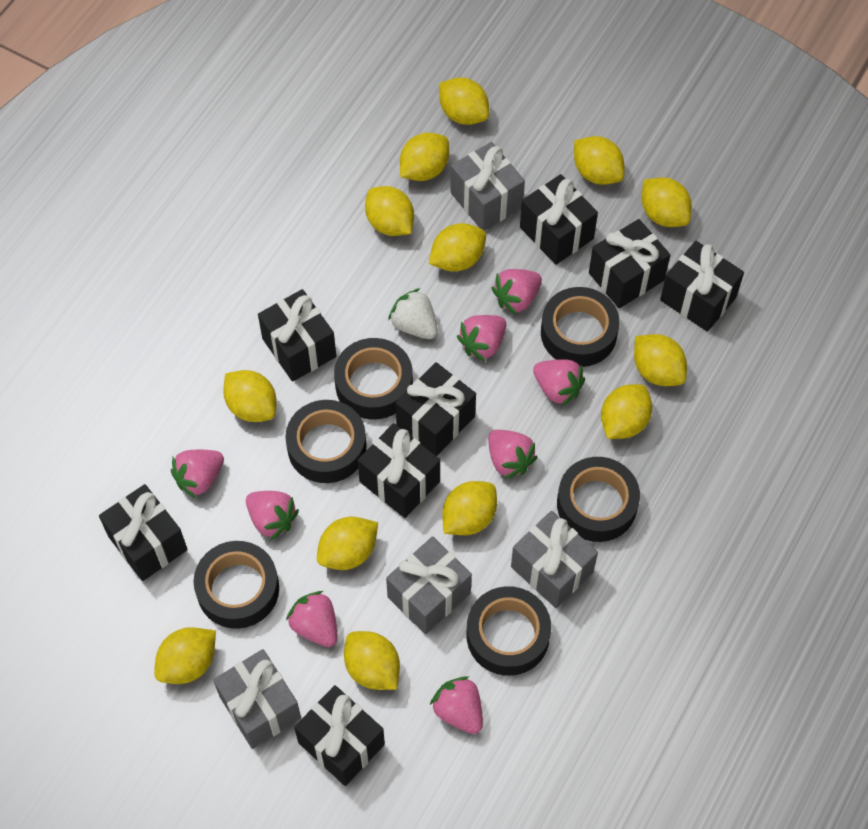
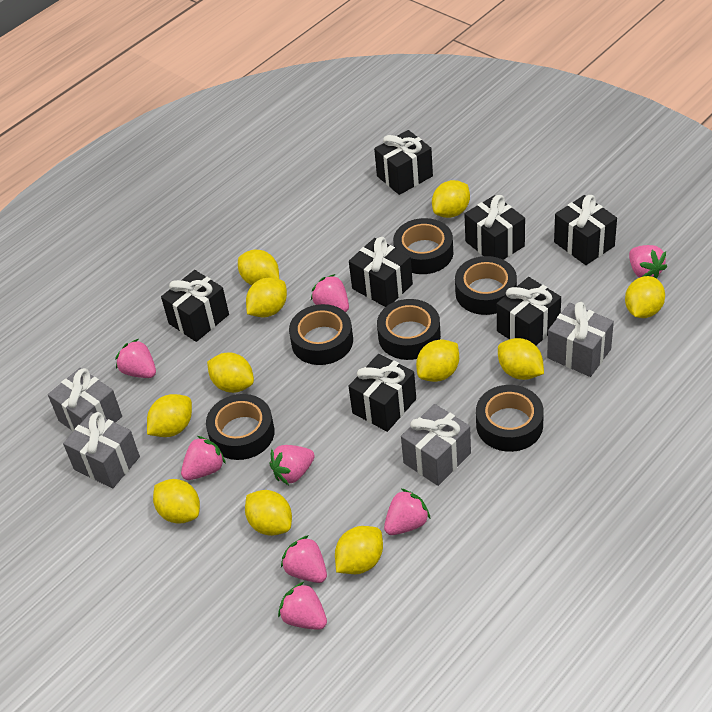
black gift: 8 -> 7
white strawberry: 1 -> 0
yellow lemon: 13 -> 11

